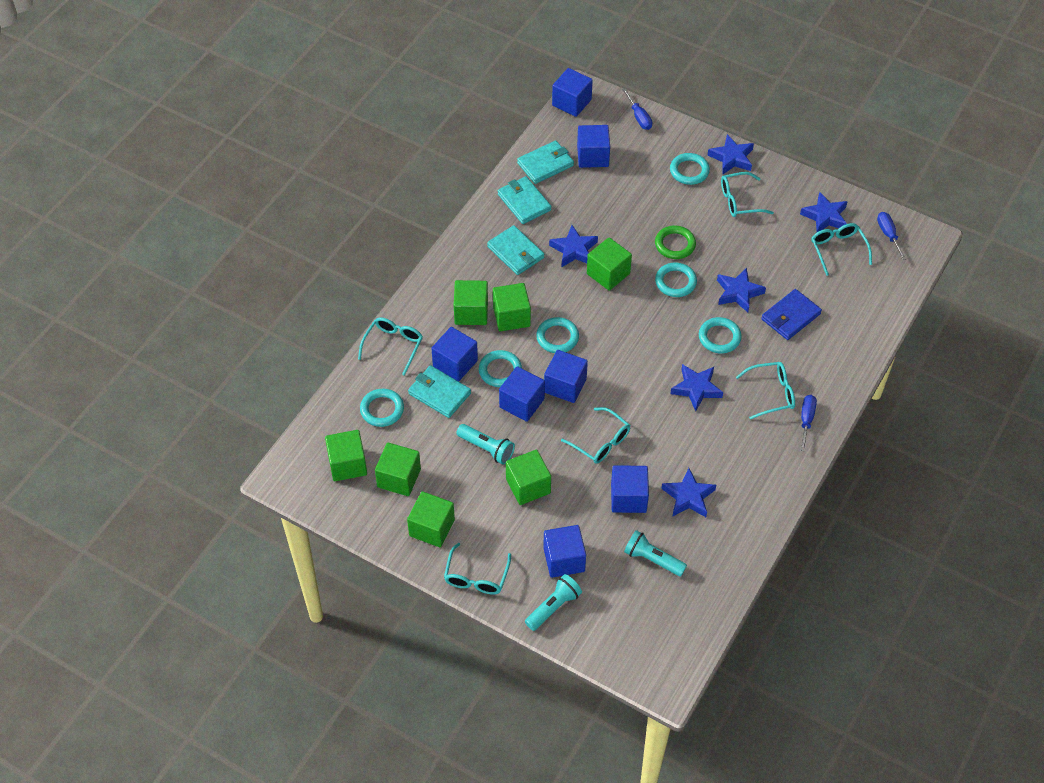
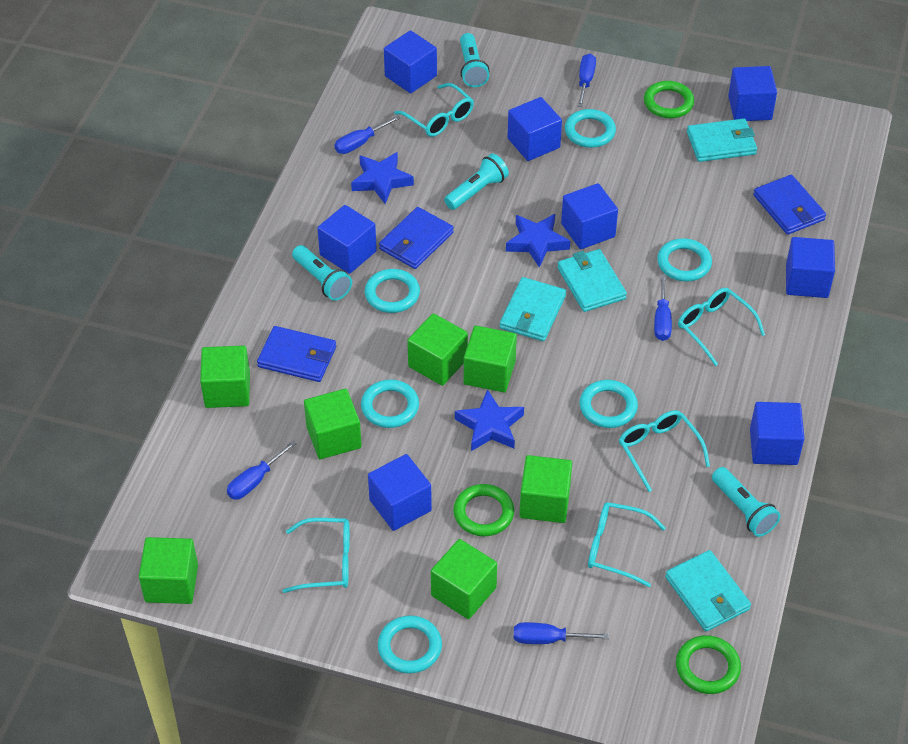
blue cube: 7 -> 8
blue screwdriver: 3 -> 5
blue star: 6 -> 3
blue wallet: 1 -> 3
green ring: 1 -> 3
turquoise flashlight: 3 -> 4
turquoise glasses: 6 -> 5

